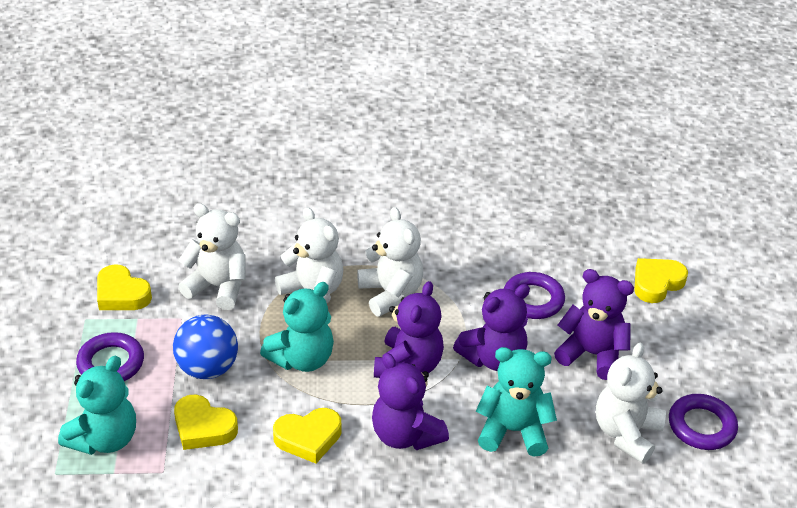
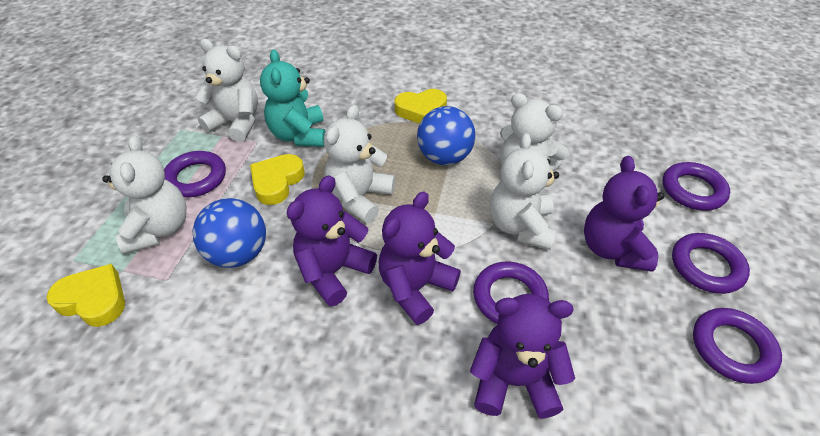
blue ball: 1 -> 2
purple ring: 3 -> 5
turquoise teddy bear: 3 -> 1
white teddy bear: 4 -> 5
yellow heart: 4 -> 3

